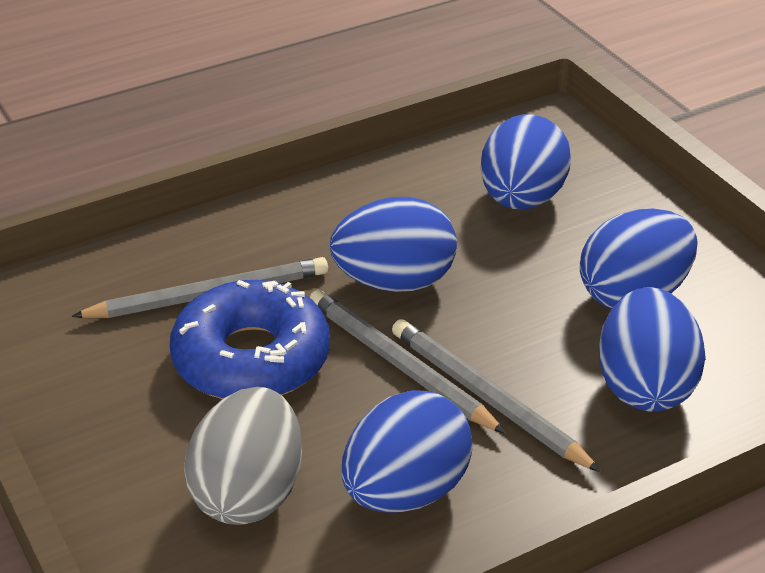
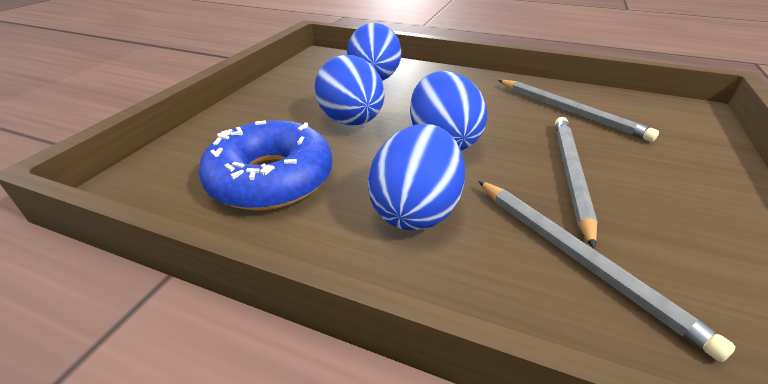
blue egg: 5 -> 4
grey egg: 1 -> 0

